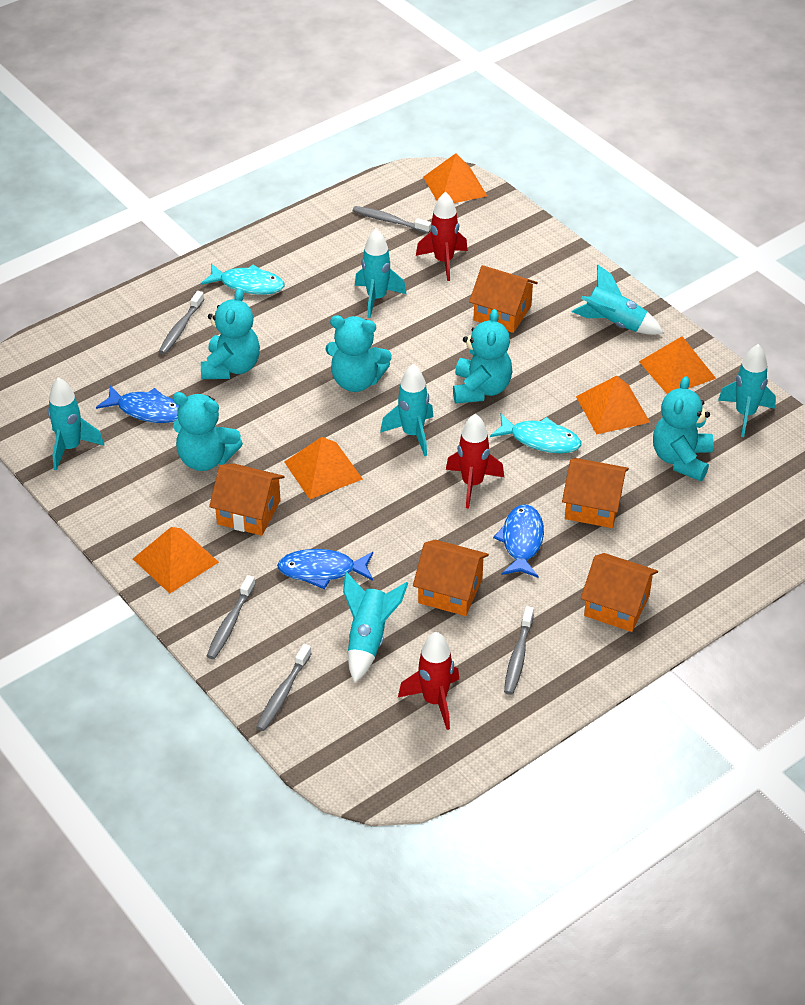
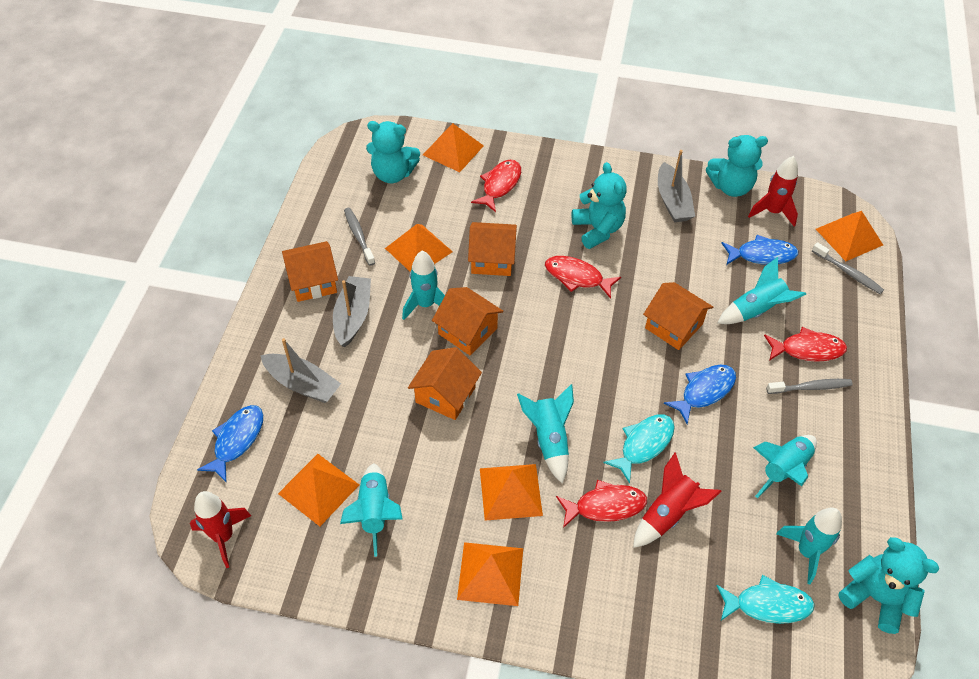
grey boat: 0 -> 3
grey toothbrush: 5 -> 3
orange pyramid: 5 -> 6
red fish: 0 -> 4
turquoise teddy bear: 5 -> 4

